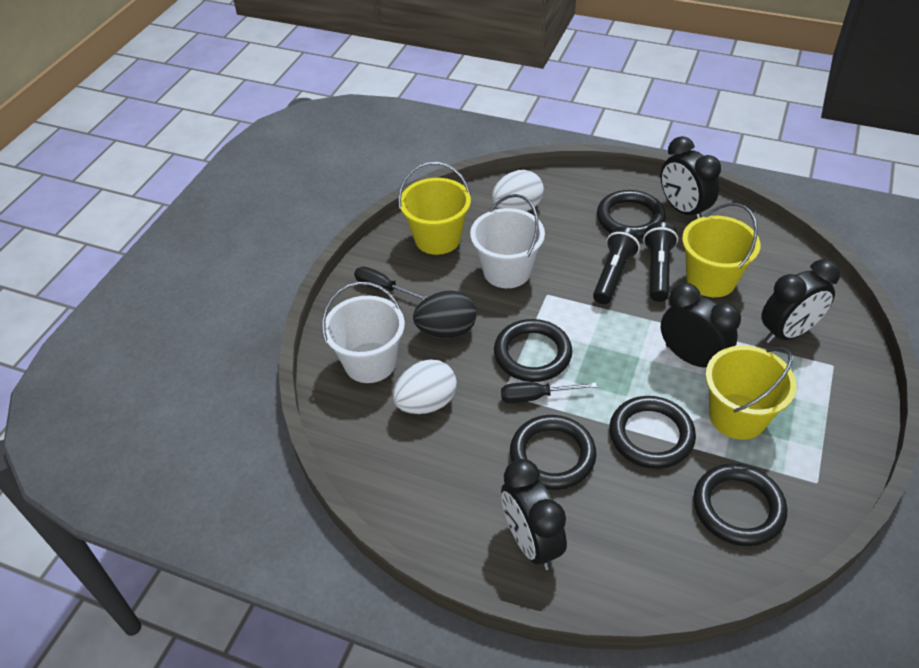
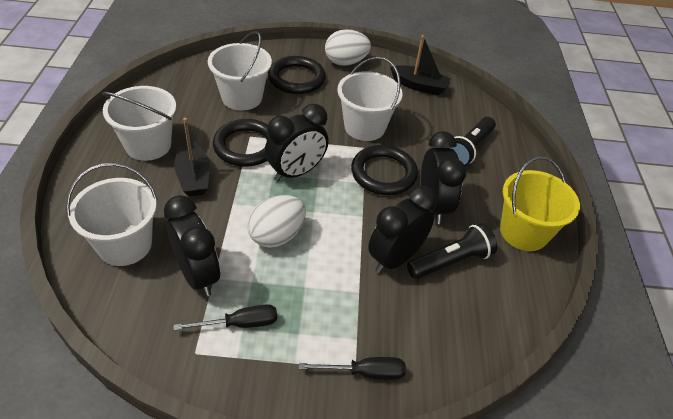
black boat: 0 -> 2
black egg: 1 -> 0
black ring: 5 -> 3
white bucket: 2 -> 4
yellow bucket: 3 -> 1

